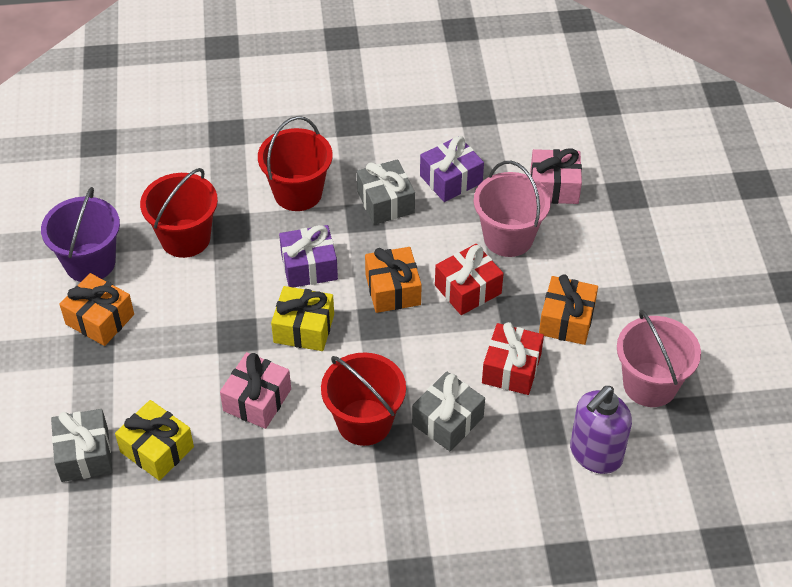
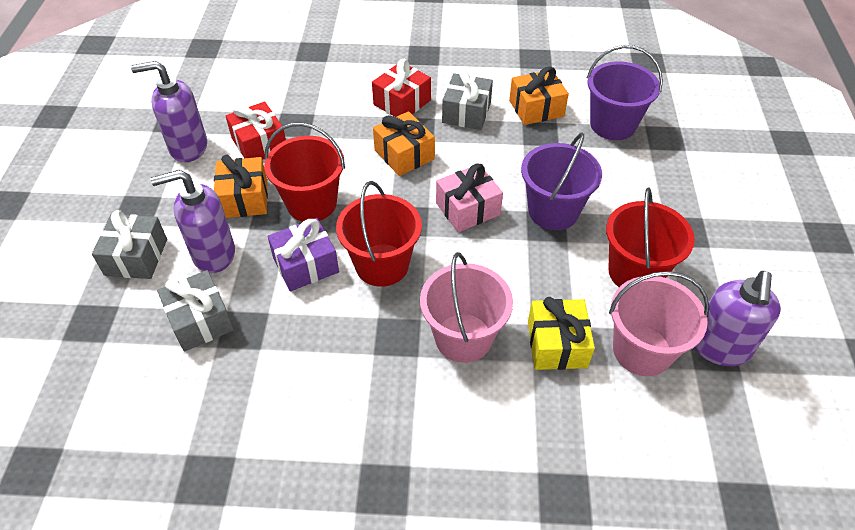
pink gift: 2 -> 1
purple bucket: 1 -> 2
purple gift: 2 -> 1
purple soap dispenser: 1 -> 3
yellow gift: 2 -> 1

